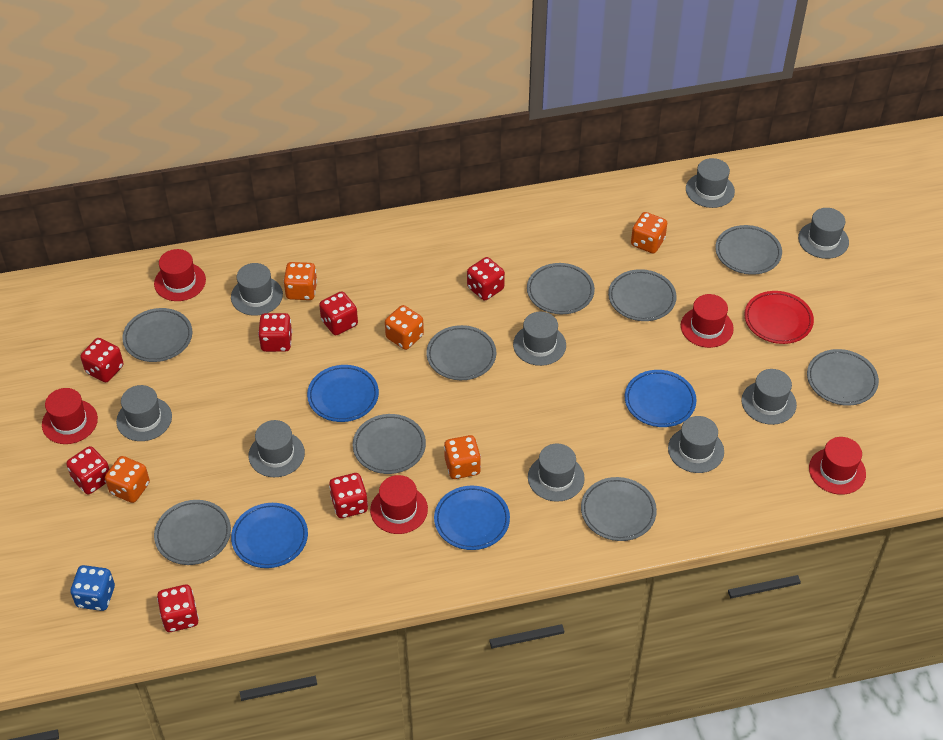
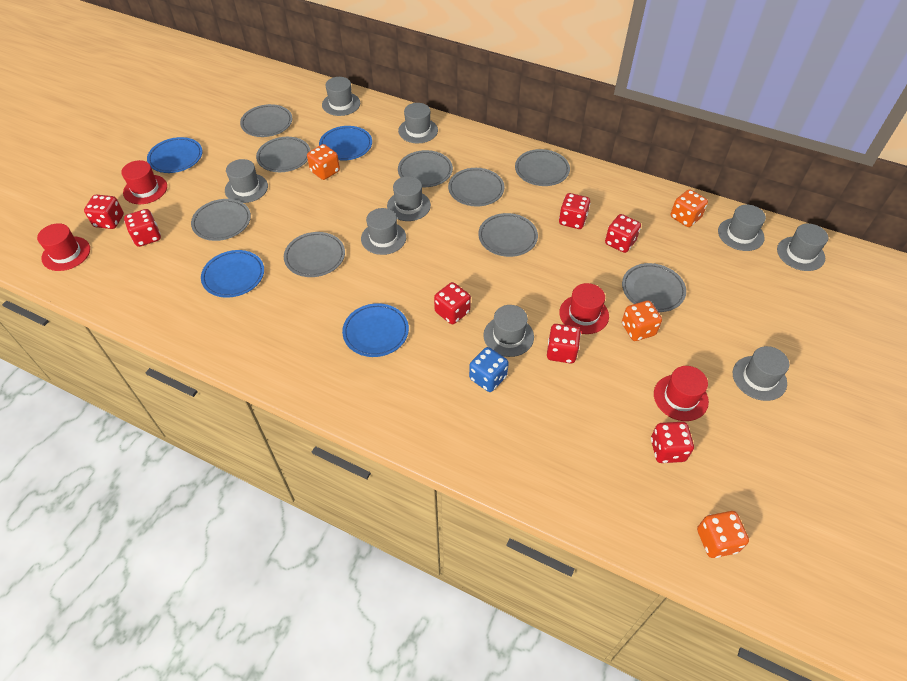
orange dice: 5 -> 4
red hat: 5 -> 4
red plate: 1 -> 0

